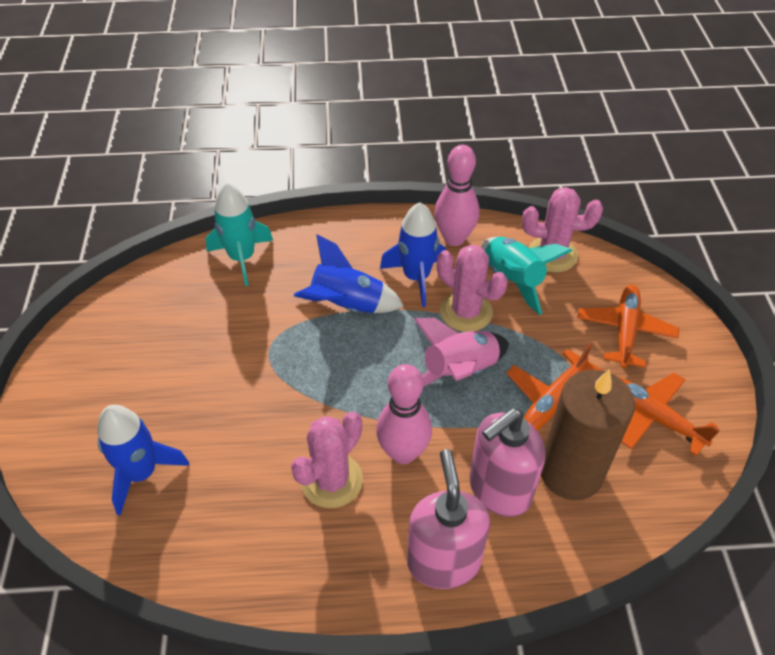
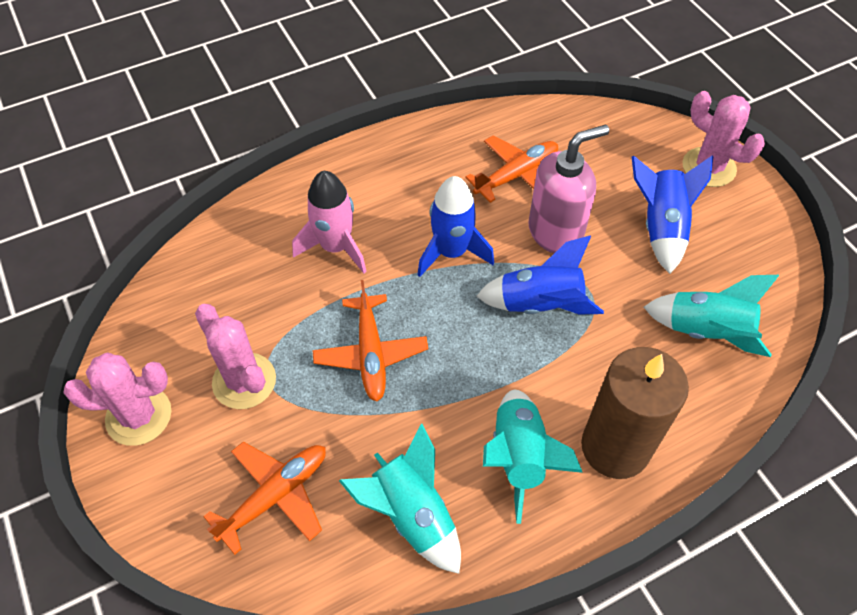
pink bowling pin: 2 -> 0
pink soap dispenser: 2 -> 1
turquoise rocket: 2 -> 3

